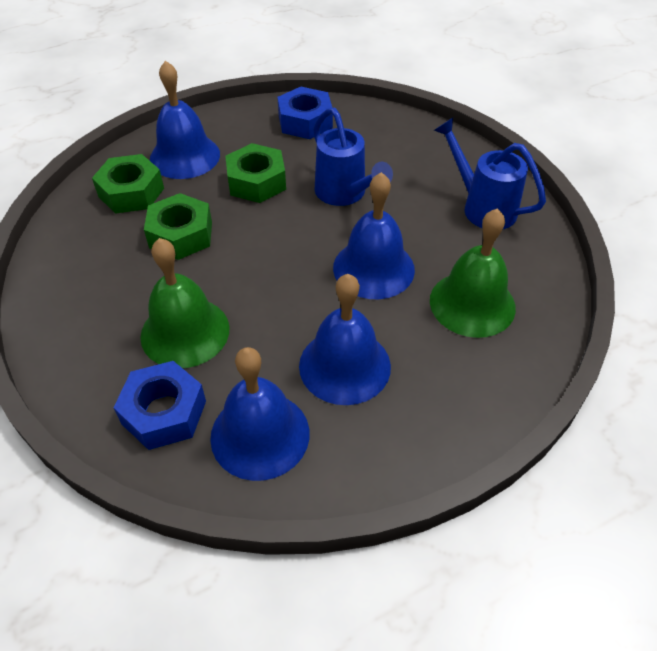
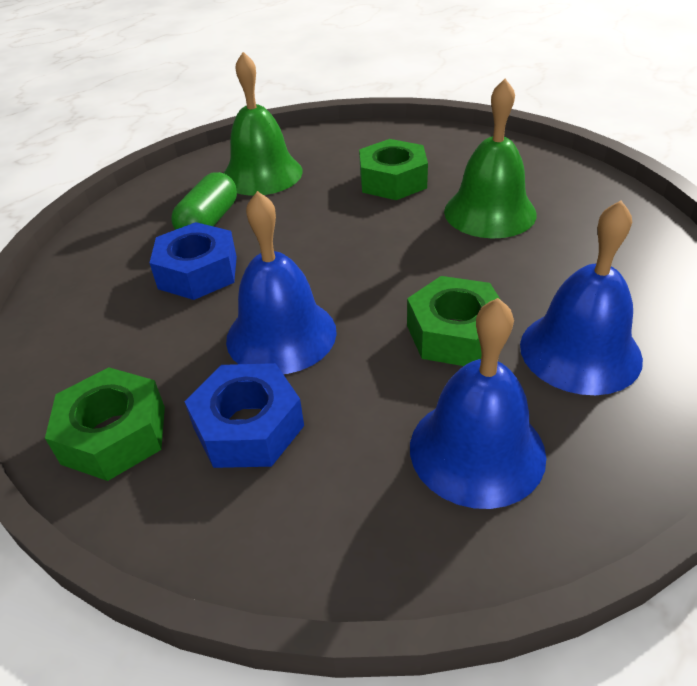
blue bell: 4 -> 3
blue watering can: 2 -> 0
green capsule: 0 -> 1

